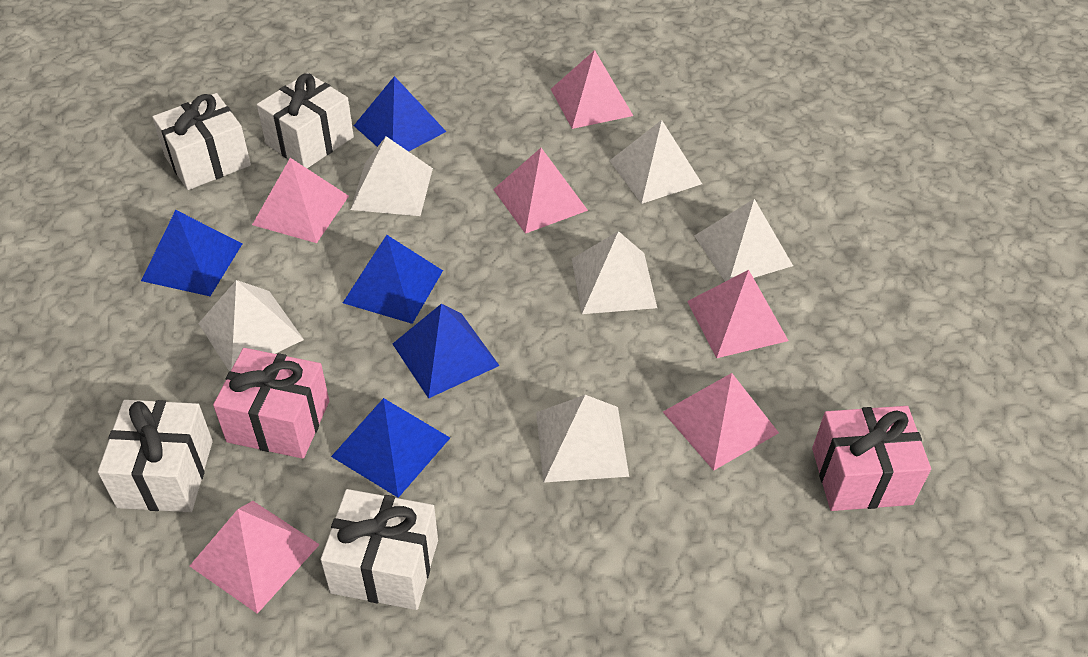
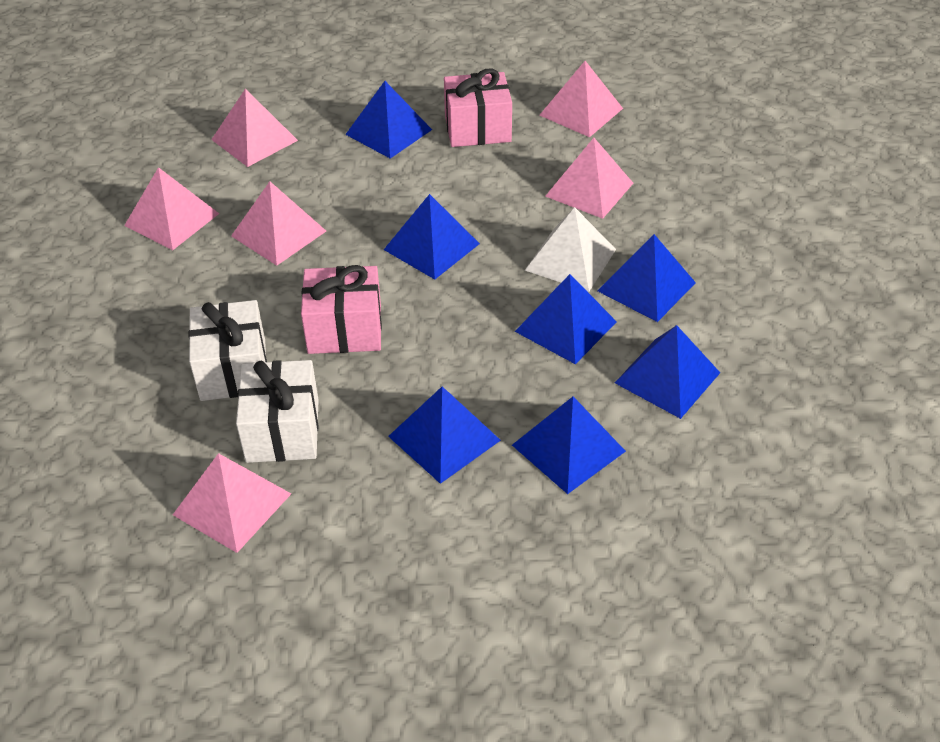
blue pyramid: 5 -> 7
white gift: 4 -> 2
white pyramid: 6 -> 1

